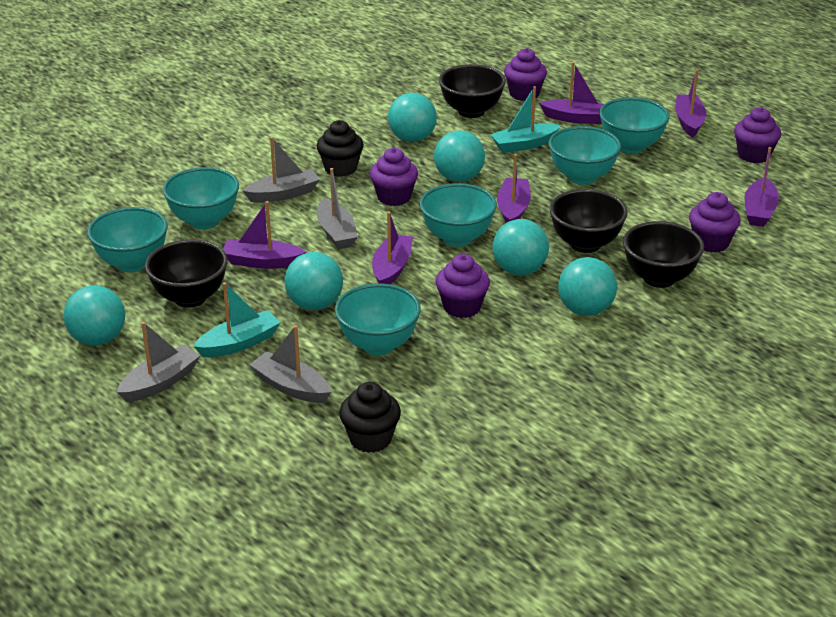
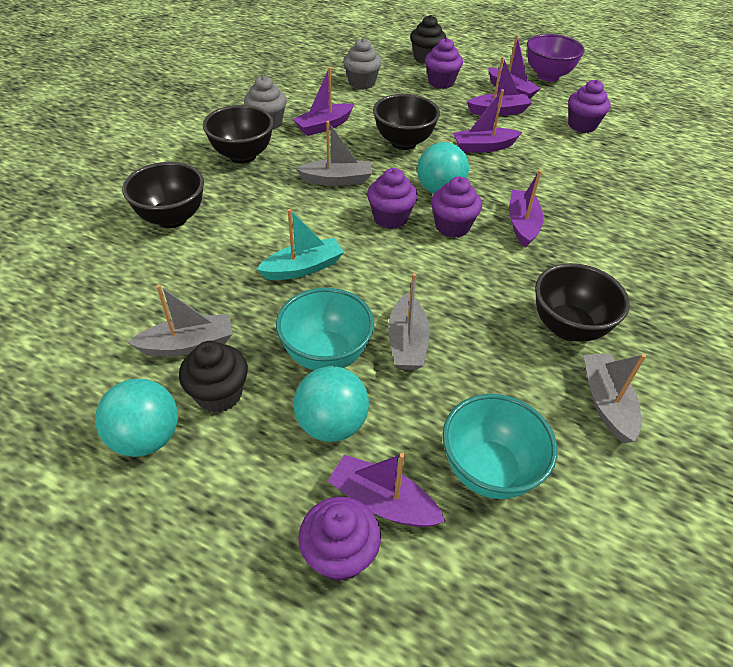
grey cupcake: 0 -> 2
purple bowl: 0 -> 1
turquoise ball: 6 -> 3
turquoise boat: 2 -> 1
turquoise bowl: 6 -> 2

